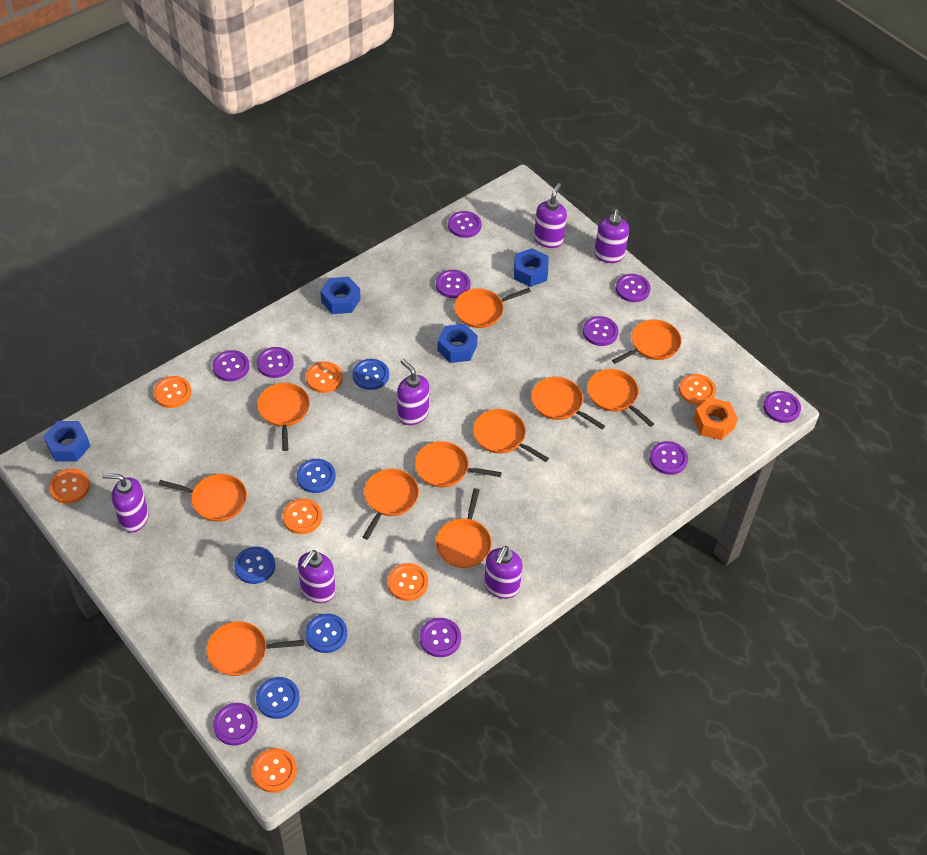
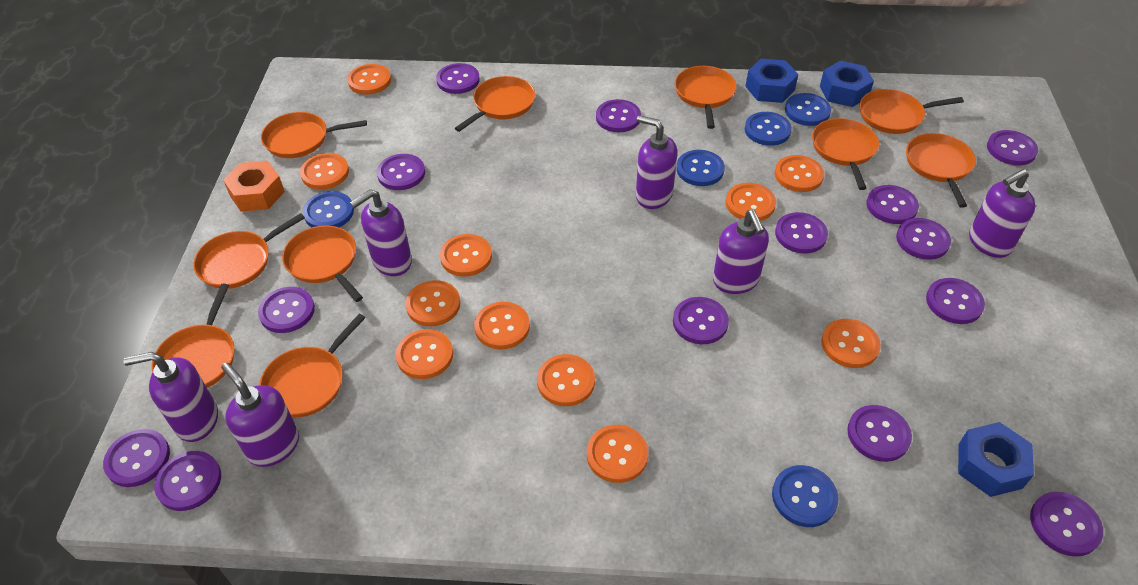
blue nut: 4 -> 3
orange button: 7 -> 11
orange pan: 11 -> 10
purple button: 10 -> 14

